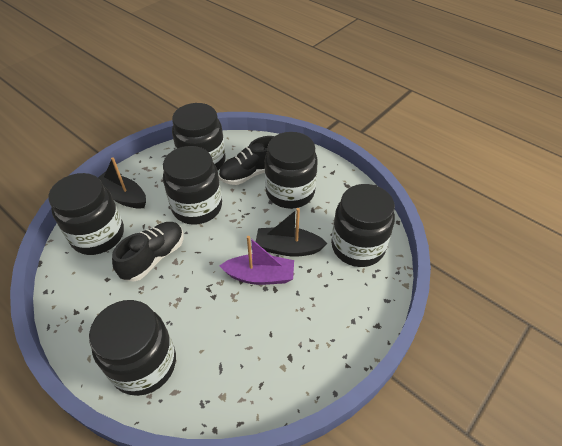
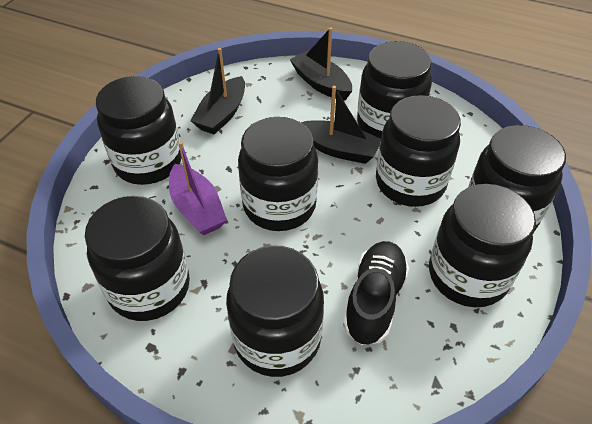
black boat: 2 -> 3
black jar: 6 -> 8
black shoe: 2 -> 1

